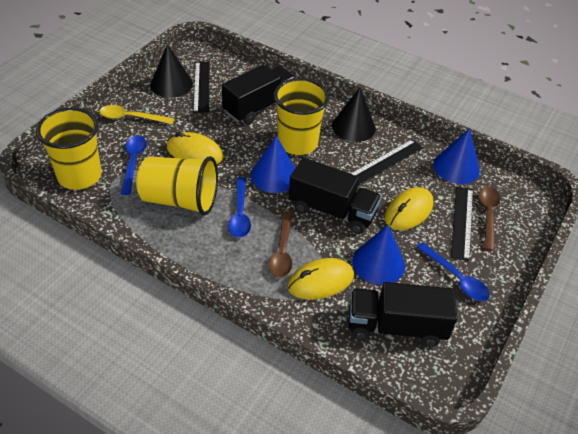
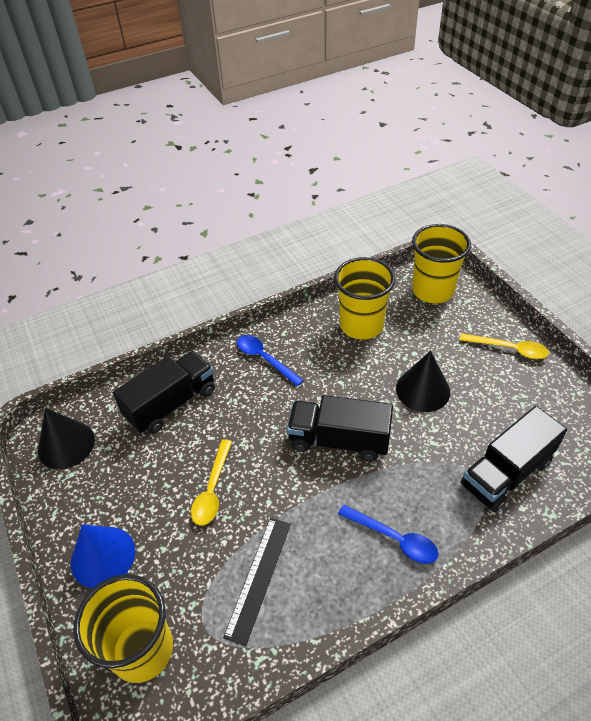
black ruler: 3 -> 1
blue cone: 3 -> 1
blue spoon: 3 -> 2
brown spoon: 2 -> 0
yellow mouse: 3 -> 0
yellow spoon: 1 -> 2

